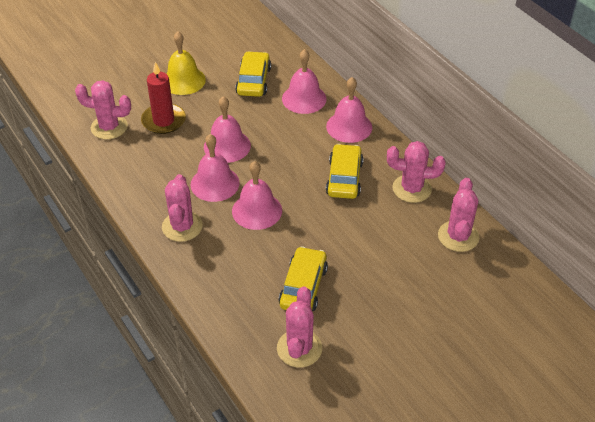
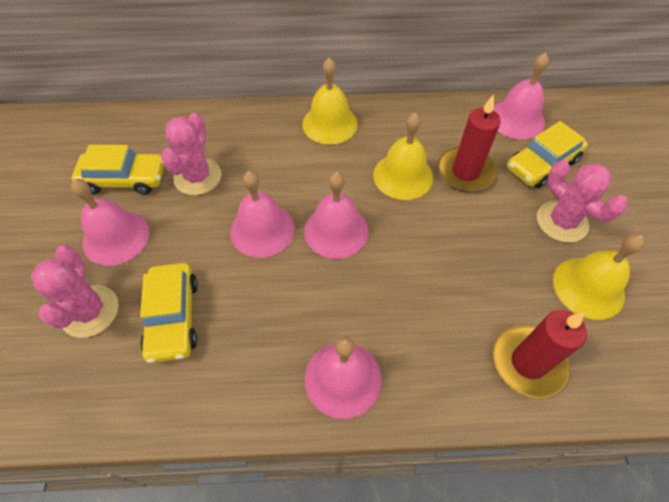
pink cactus: 5 -> 3
red candle: 1 -> 2
yellow bell: 1 -> 3

